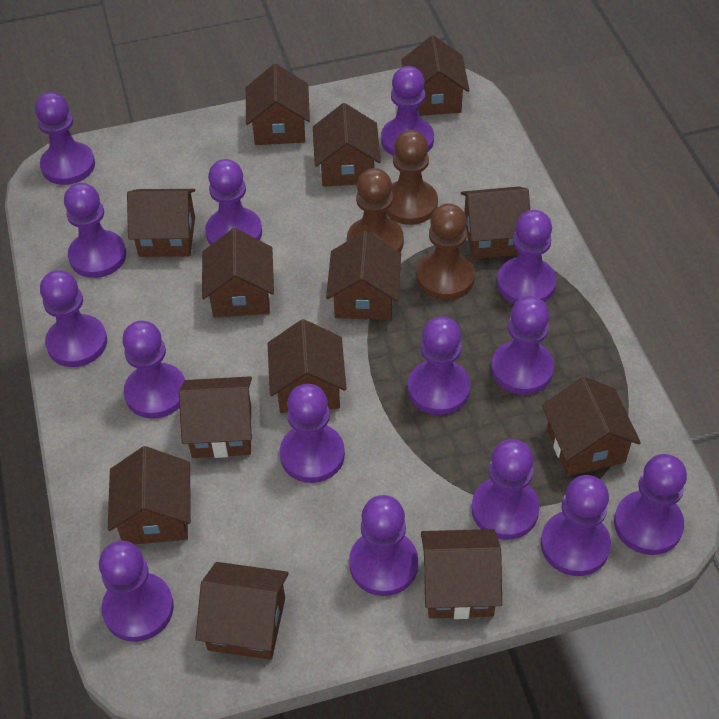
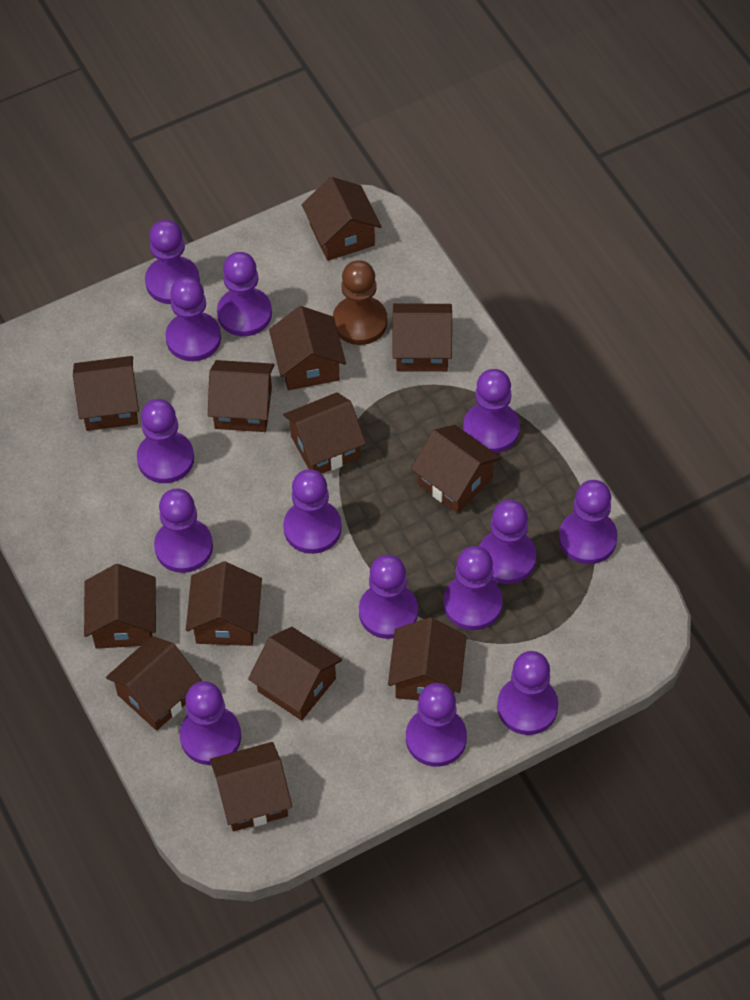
brown pawn: 3 -> 1
purple pawn: 15 -> 14

